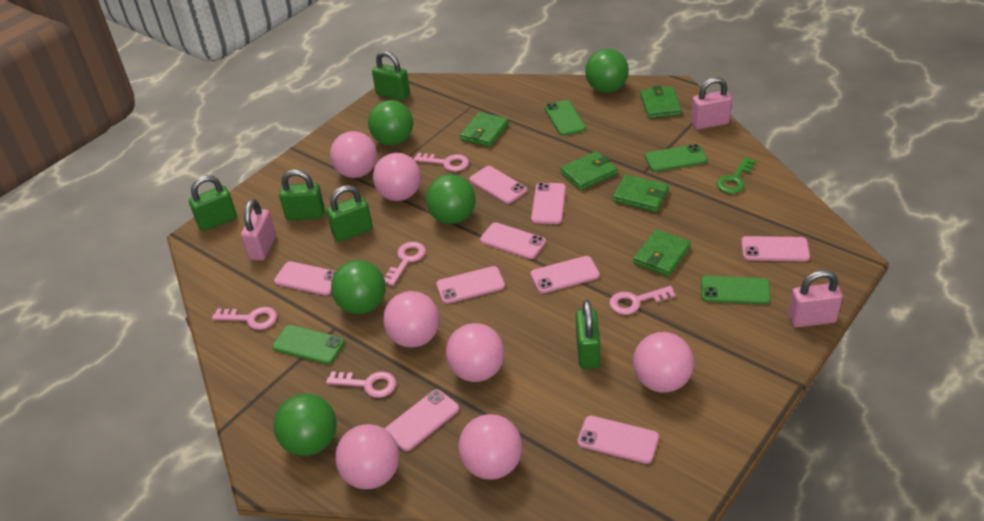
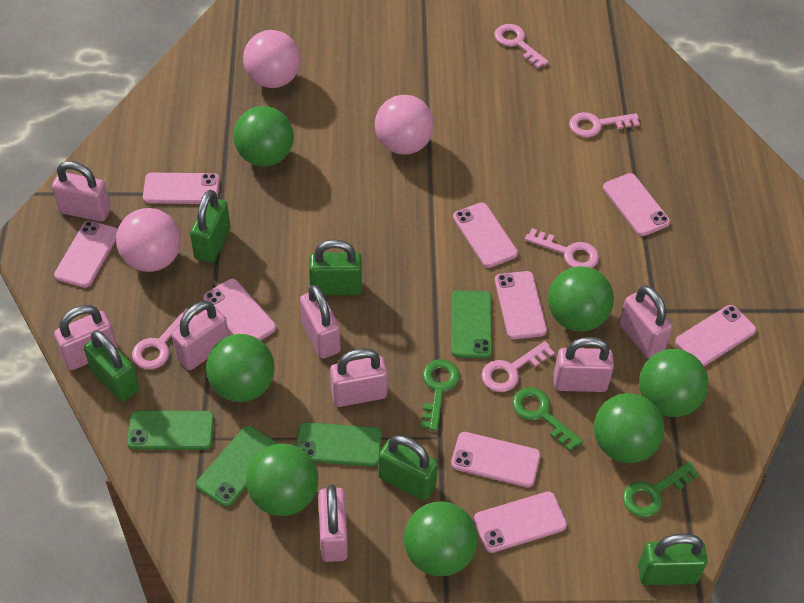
green ball: 5 -> 7
green key: 1 -> 3
green wallet: 5 -> 0
pink ball: 7 -> 3
pink padlock: 3 -> 8

